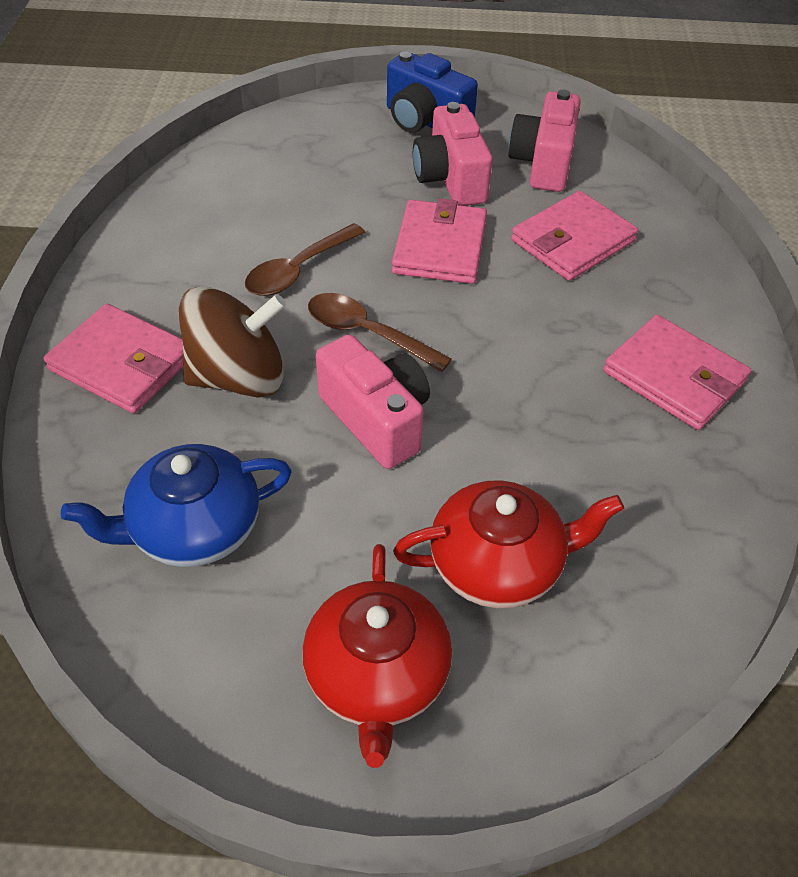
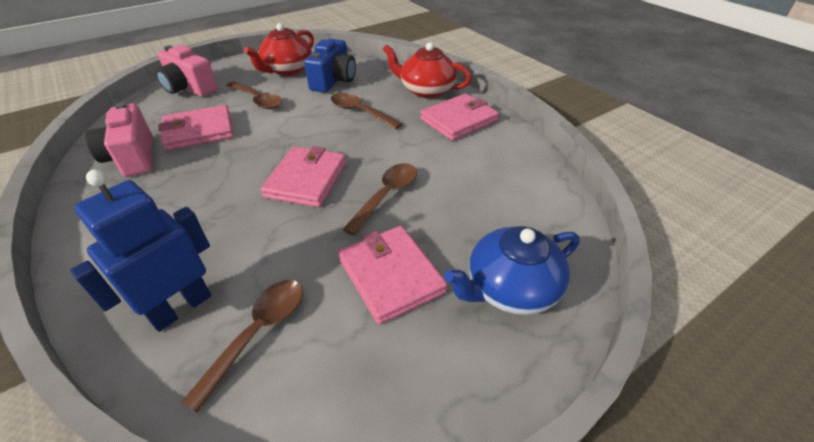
blue robot: 0 -> 1
brown spinning top: 1 -> 0
brown spoon: 2 -> 4
pink camera: 3 -> 2

